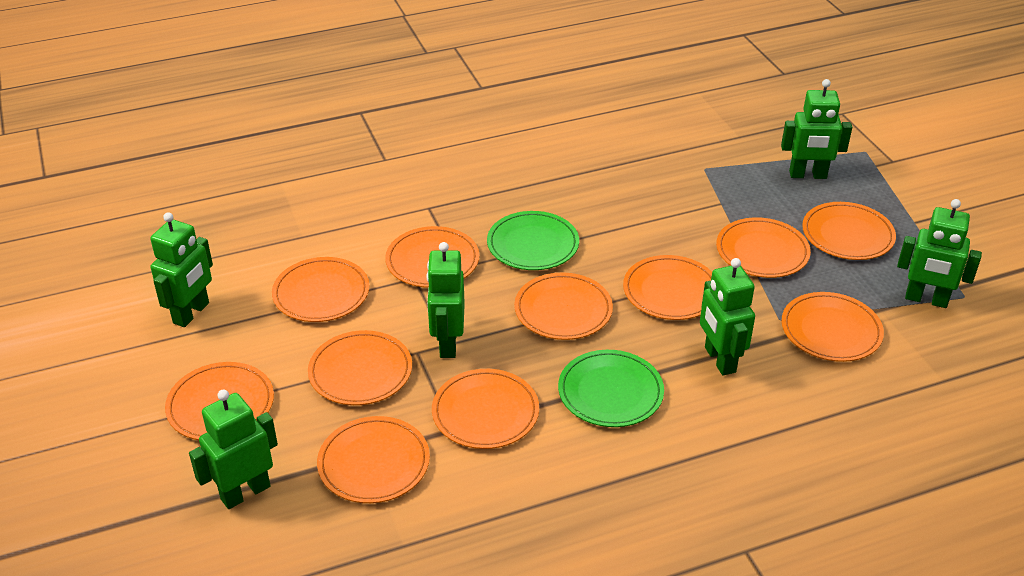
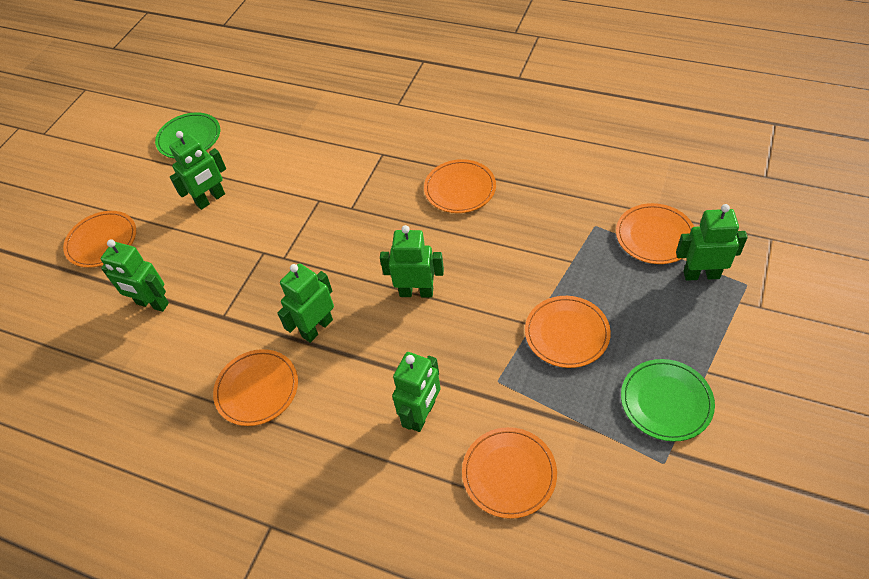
orange plate: 11 -> 6

